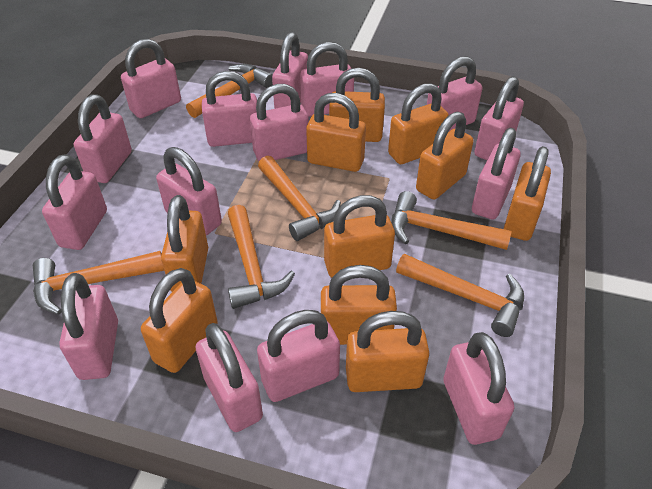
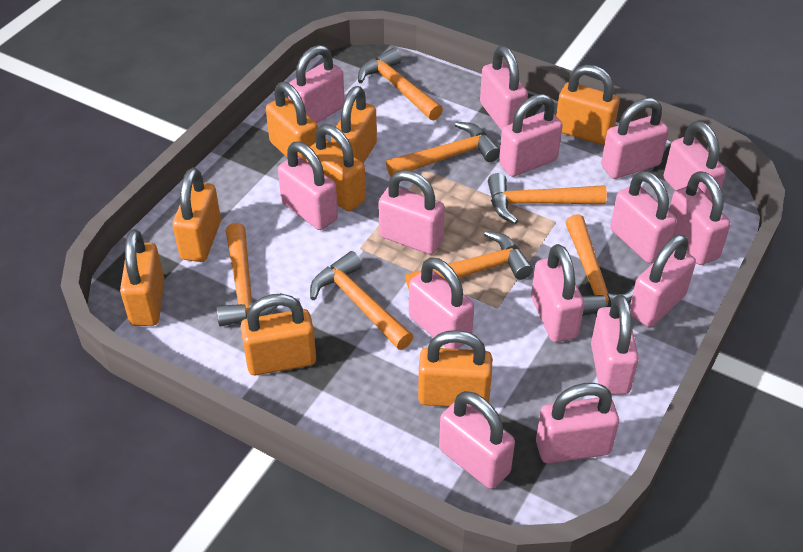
orange hammer: 6 -> 7
orange padlock: 10 -> 8

